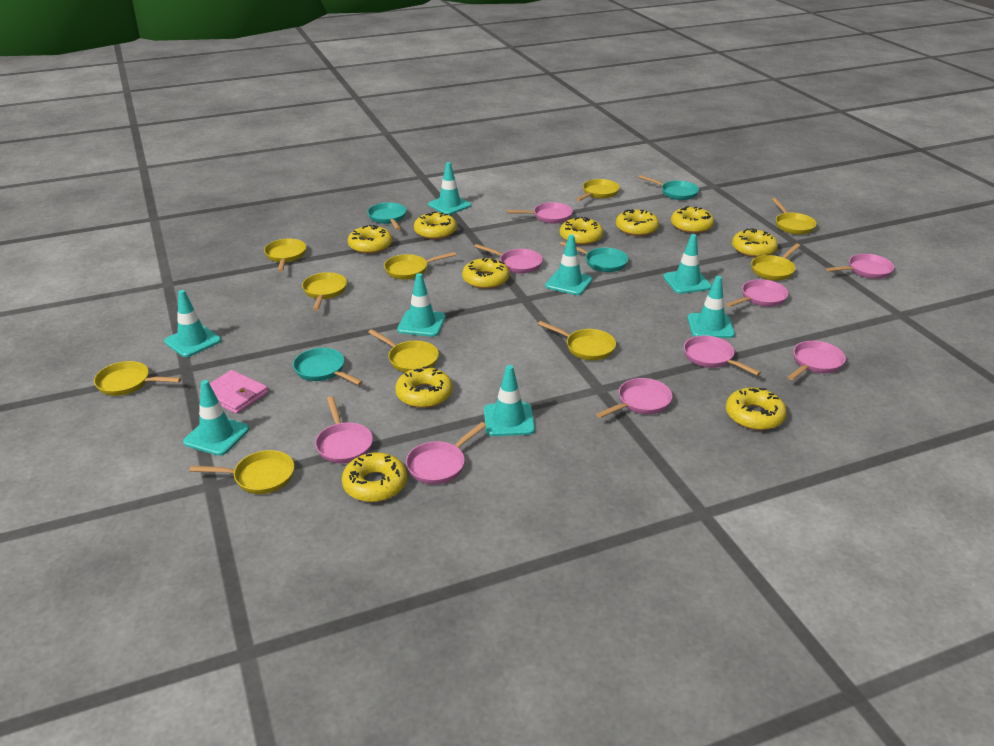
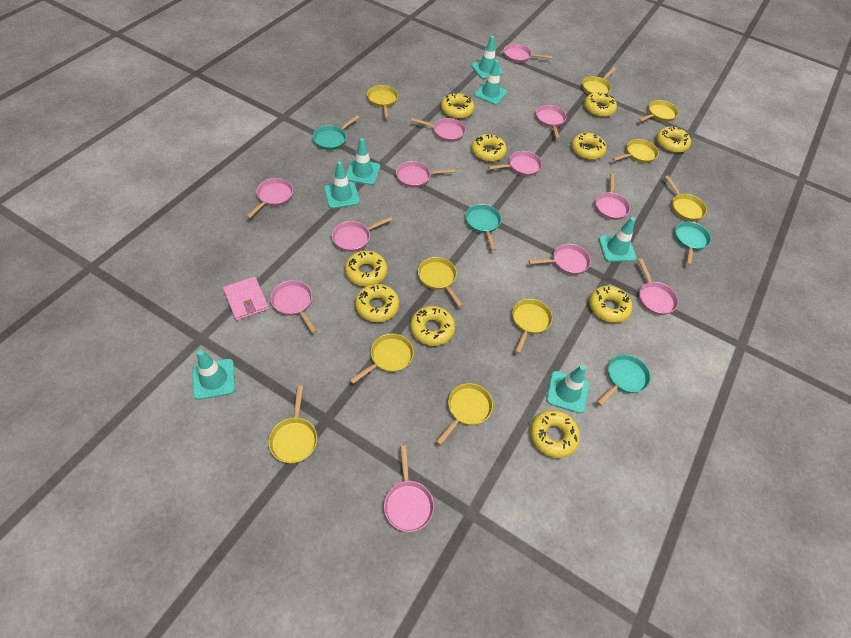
pink pan: 9 -> 12
turquoise traffic cone: 8 -> 7

